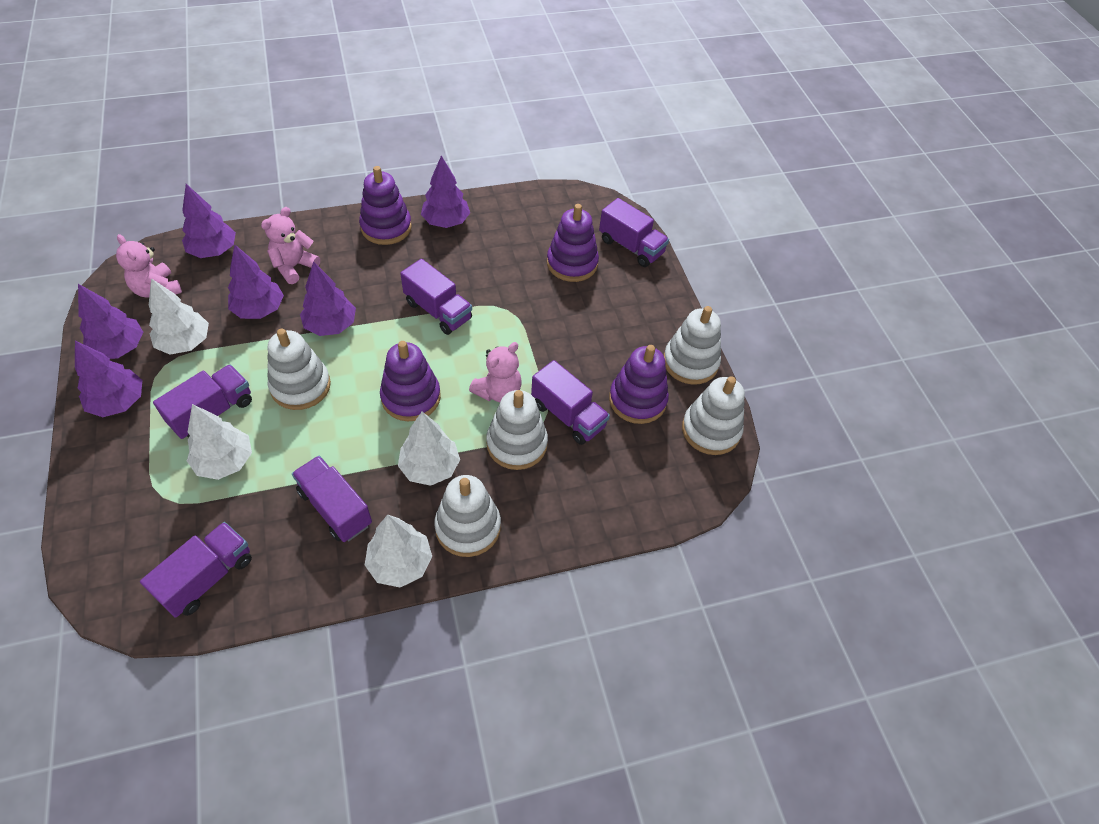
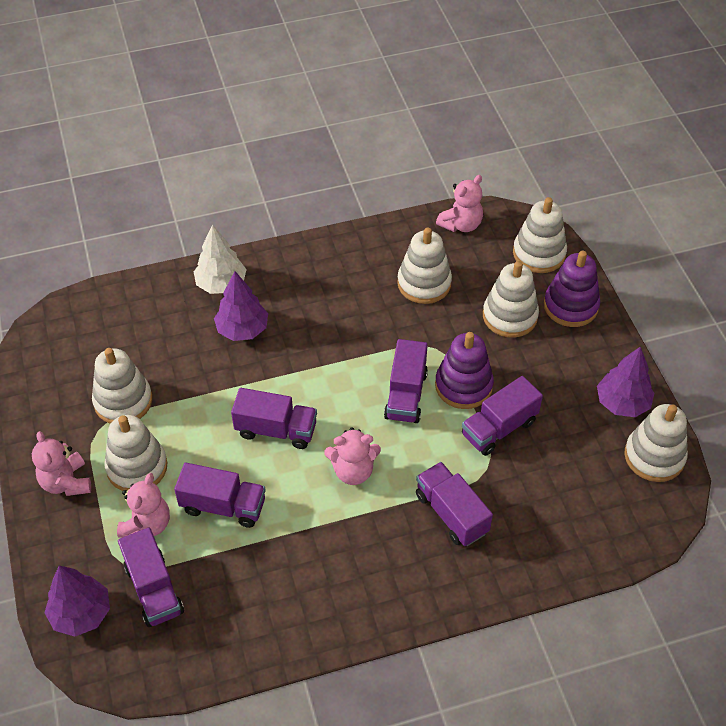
pink teddy bear: 3 -> 4
purple stacking toy: 4 -> 2
purple tree: 6 -> 3
white stacking toy: 5 -> 6
white tree: 4 -> 1

